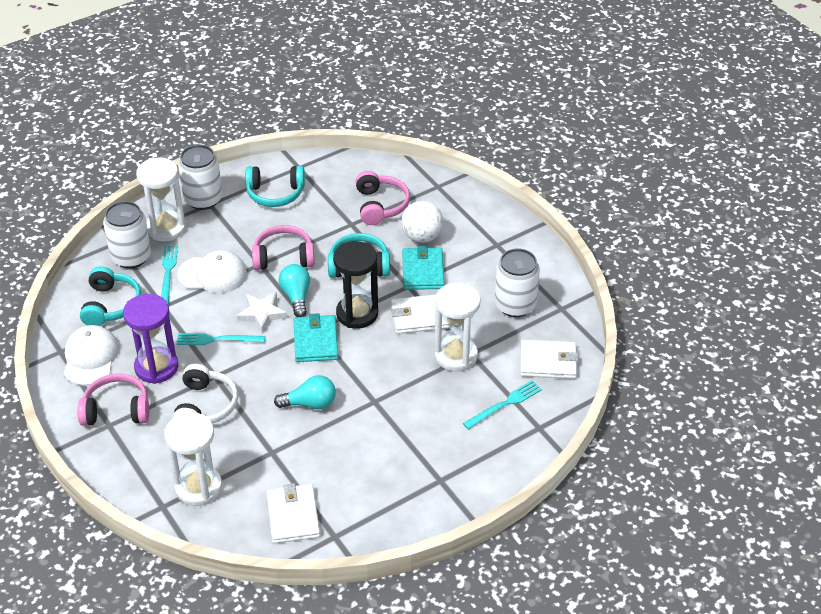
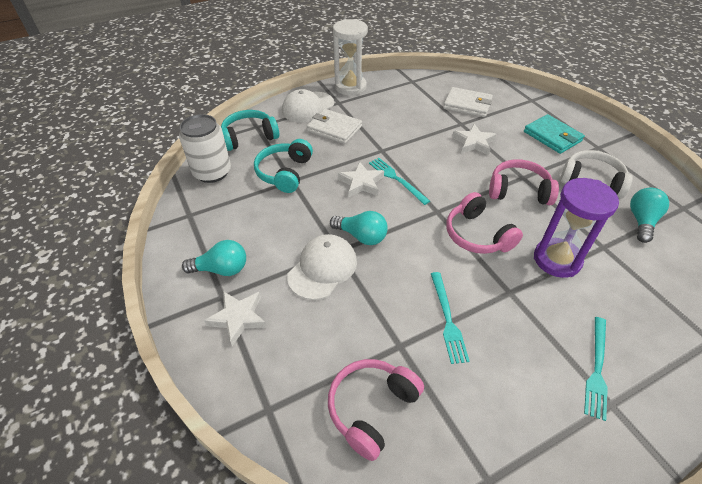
black hourglass: 1 -> 0
turquoise headphones: 3 -> 2
turquoise light bulb: 2 -> 3
turquoise wallet: 2 -> 1
white ball: 1 -> 0
white can: 3 -> 1
white hourglass: 3 -> 1
white star: 1 -> 3
white wallet: 3 -> 2

